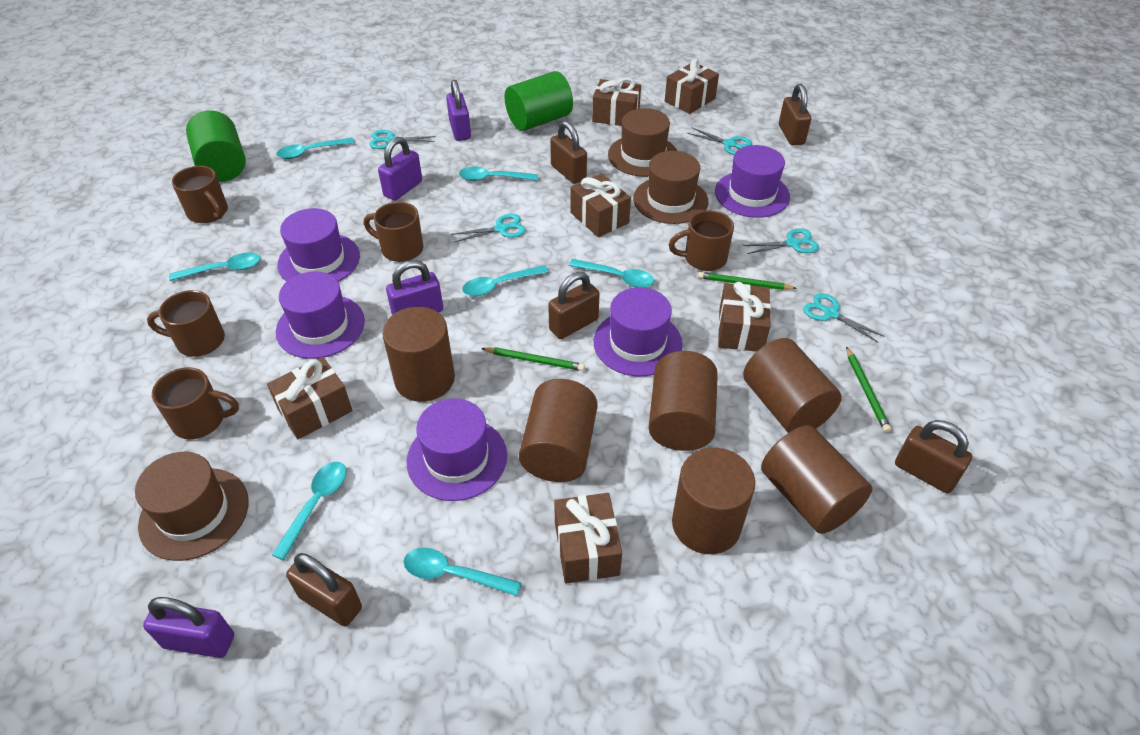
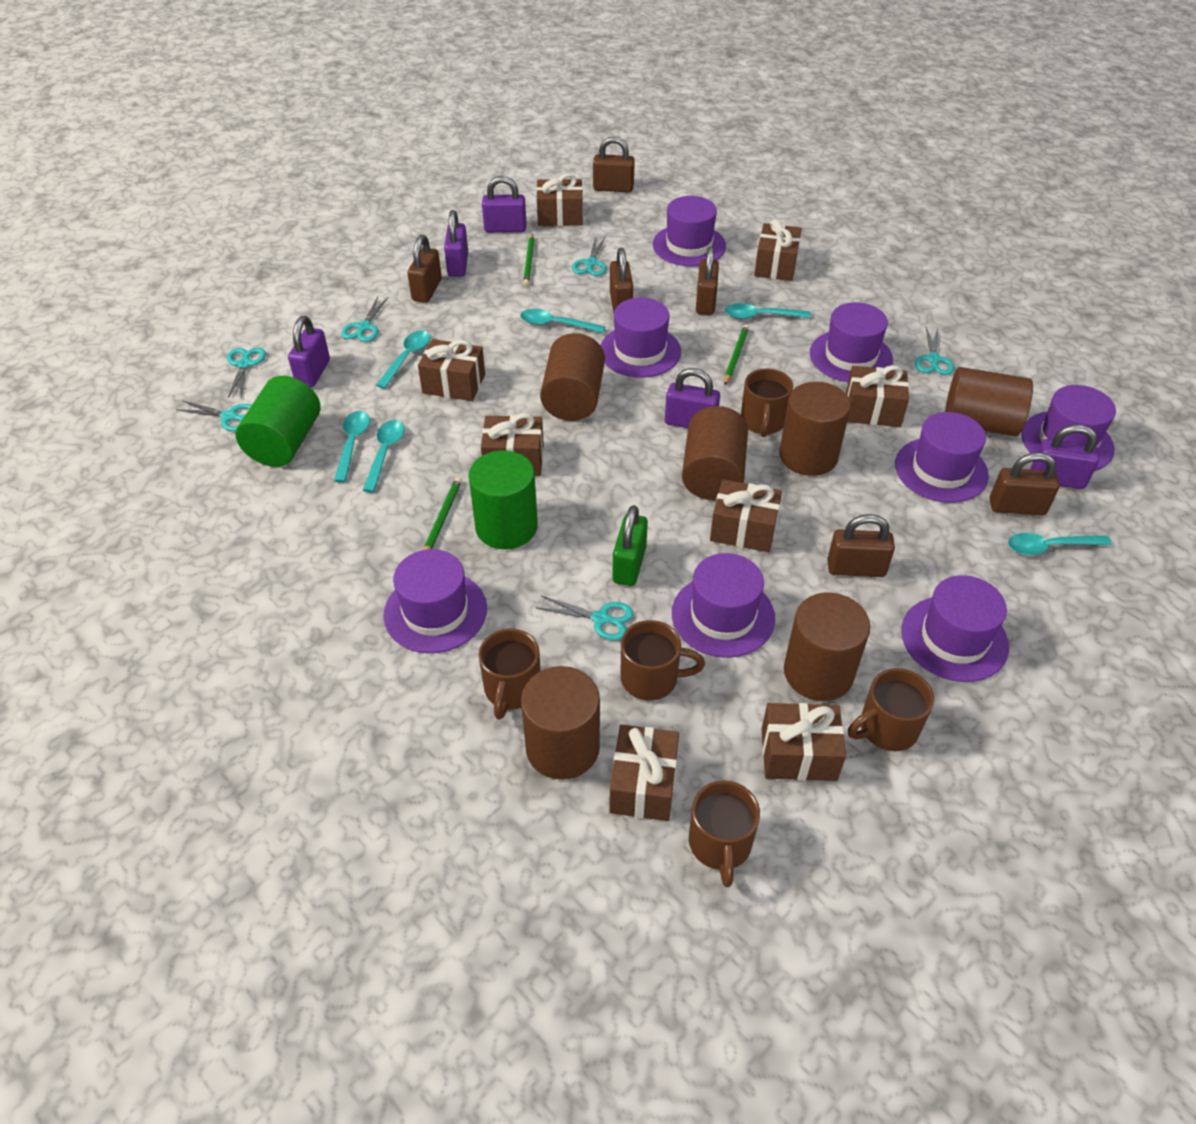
brown gift: 6 -> 8
brown hat: 3 -> 0
brown padlock: 5 -> 6
green padlock: 0 -> 1
purple hat: 5 -> 8
purple padlock: 4 -> 5
turquoise scissors: 5 -> 6
turquoise spoon: 7 -> 6

